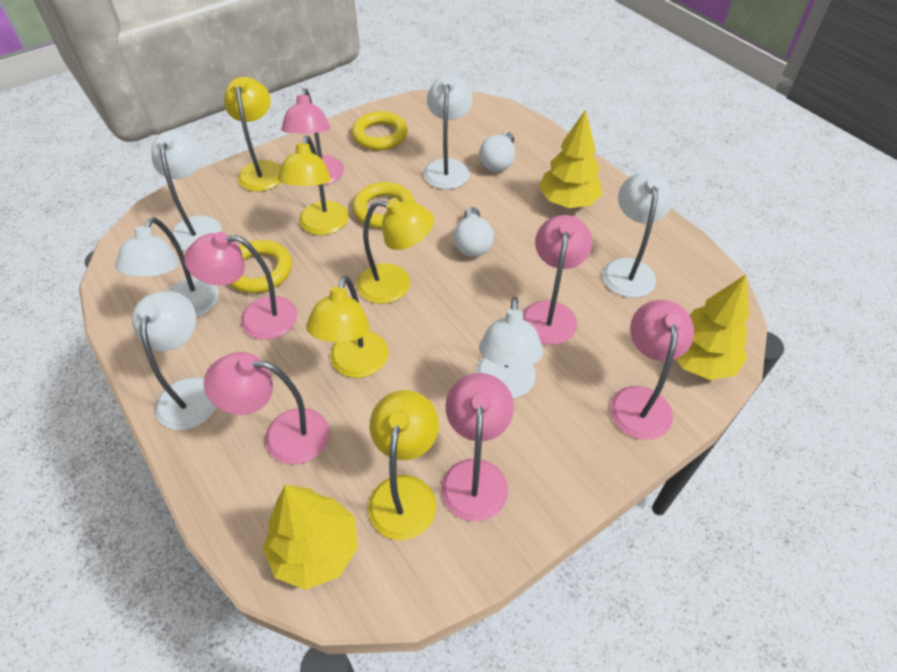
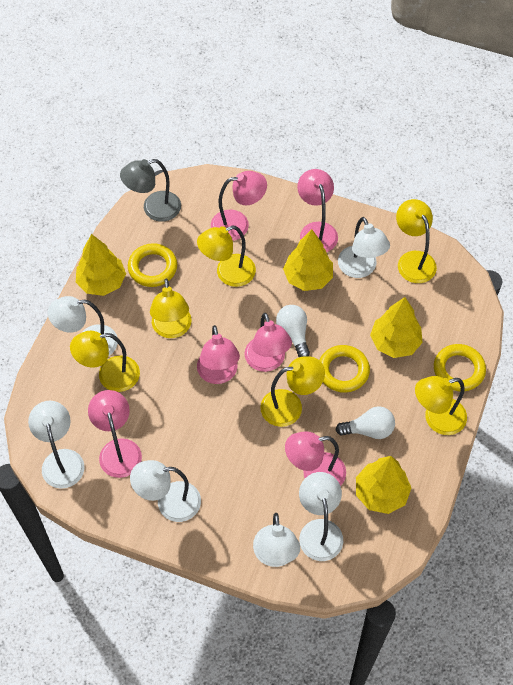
grey lamp: 0 -> 1
yellow lamp: 5 -> 6
yellow tree: 3 -> 4

